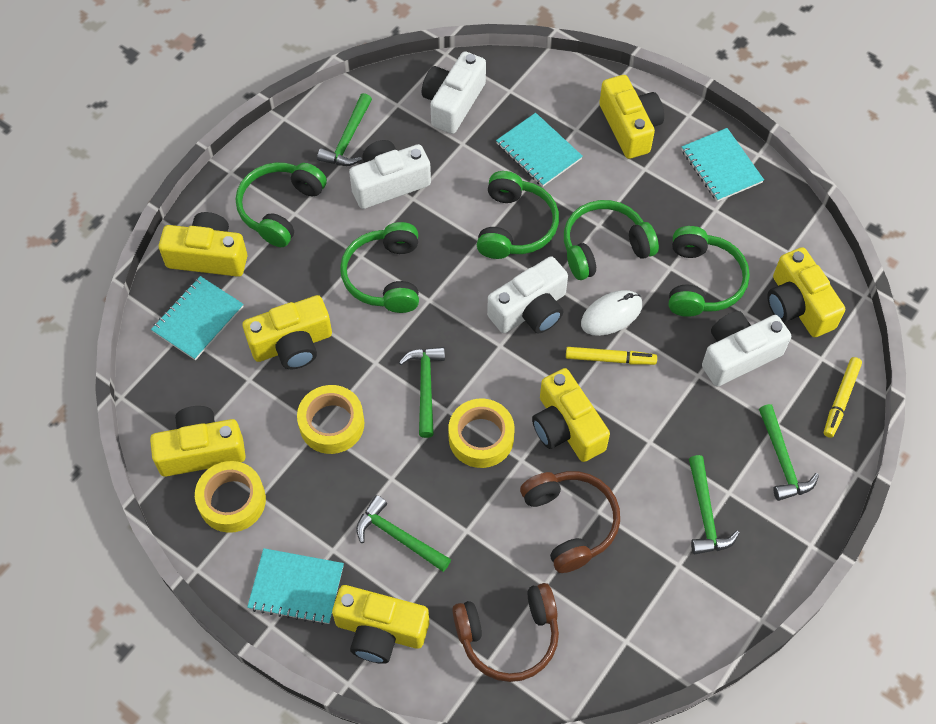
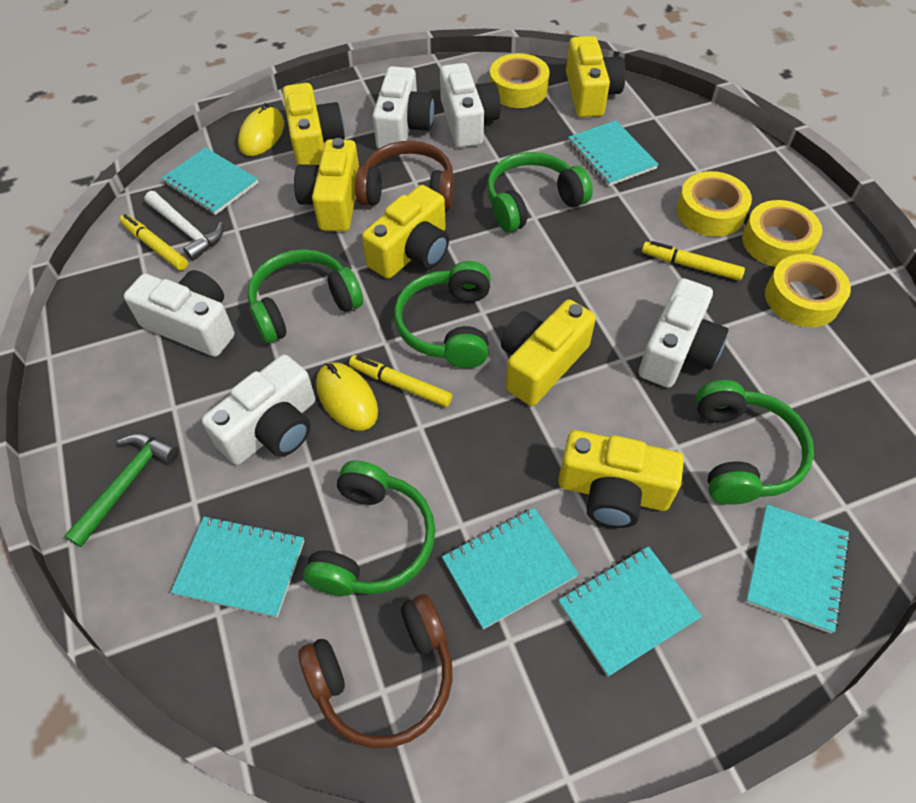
green hammer: 5 -> 1
turquoise notebook: 4 -> 6
white camera: 4 -> 5
white hammer: 0 -> 1
white mouse: 1 -> 0
yellow camera: 7 -> 6
yellow marker: 2 -> 3
yellow mouse: 0 -> 2
yellow tape: 3 -> 4

